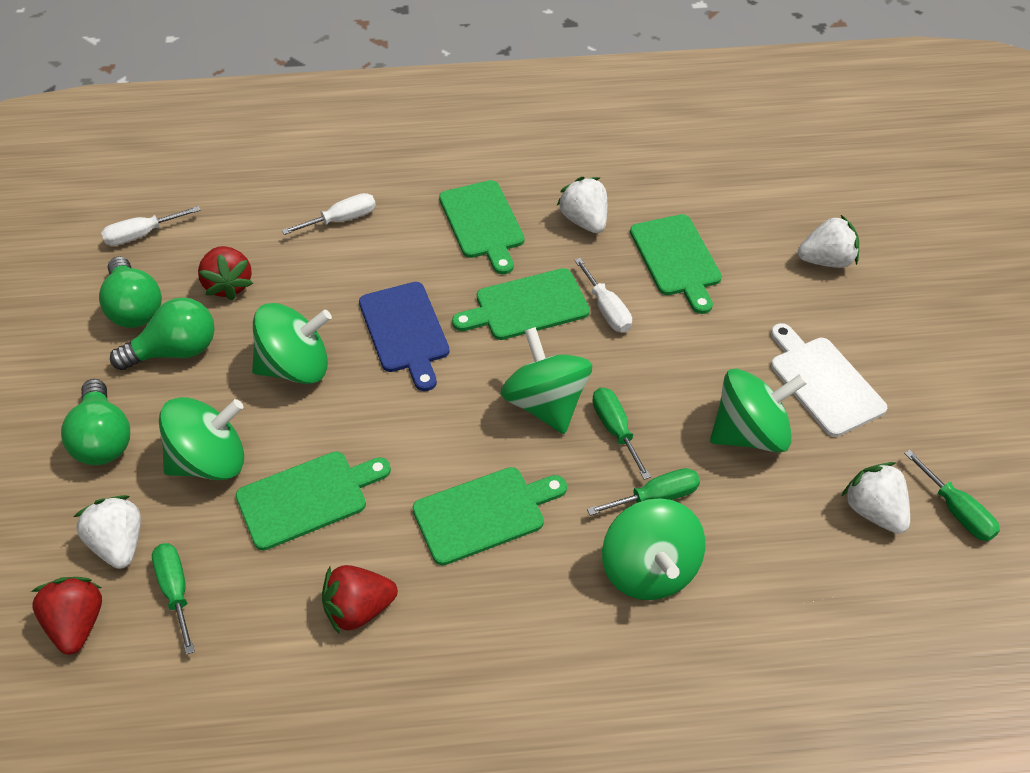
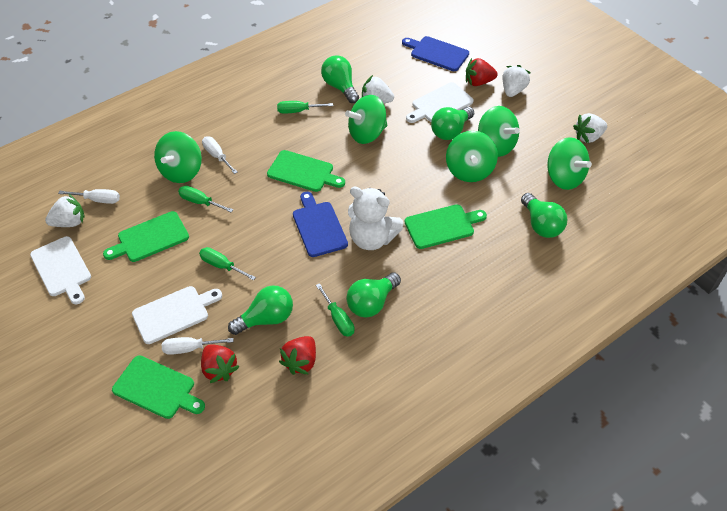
blue cutting board: 1 -> 2
green cutting board: 5 -> 4
green light bulb: 3 -> 5
white cutting board: 1 -> 3
white teddy bear: 0 -> 1

